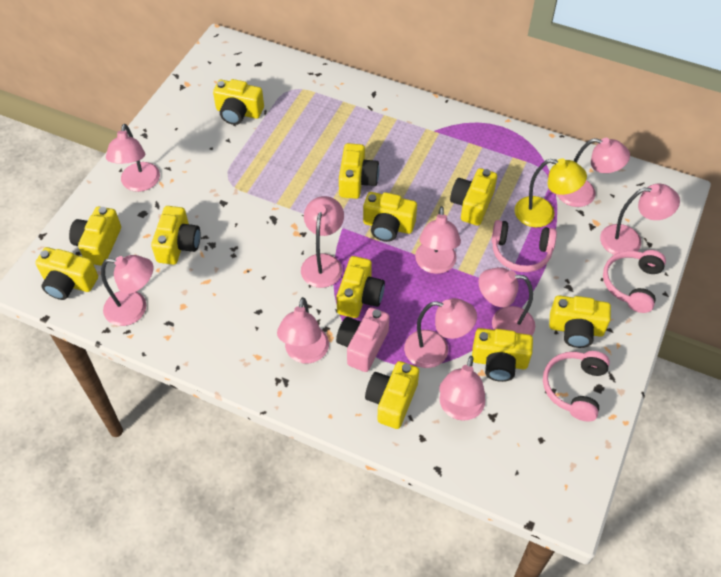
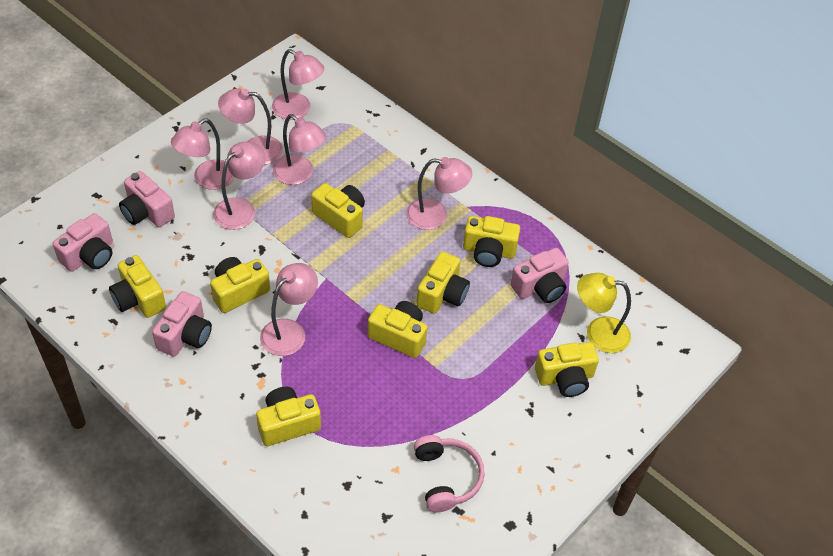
pink camera: 1 -> 4
pink headphones: 3 -> 1
pink lamp: 10 -> 7
yellow camera: 11 -> 8

